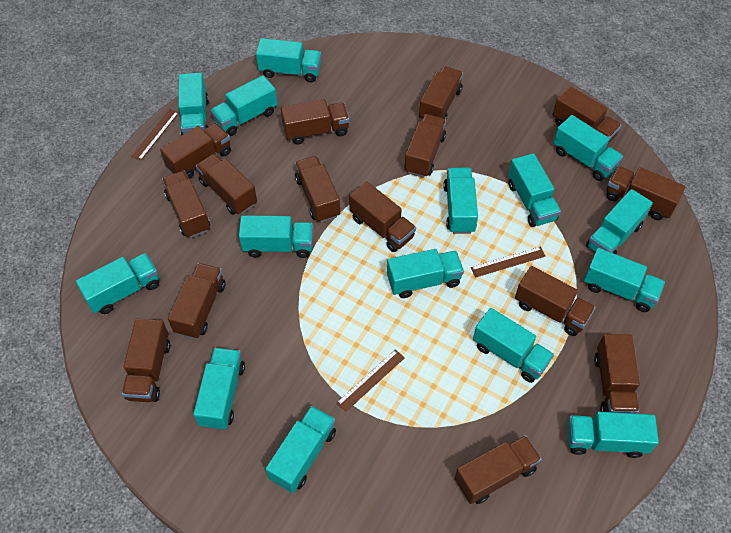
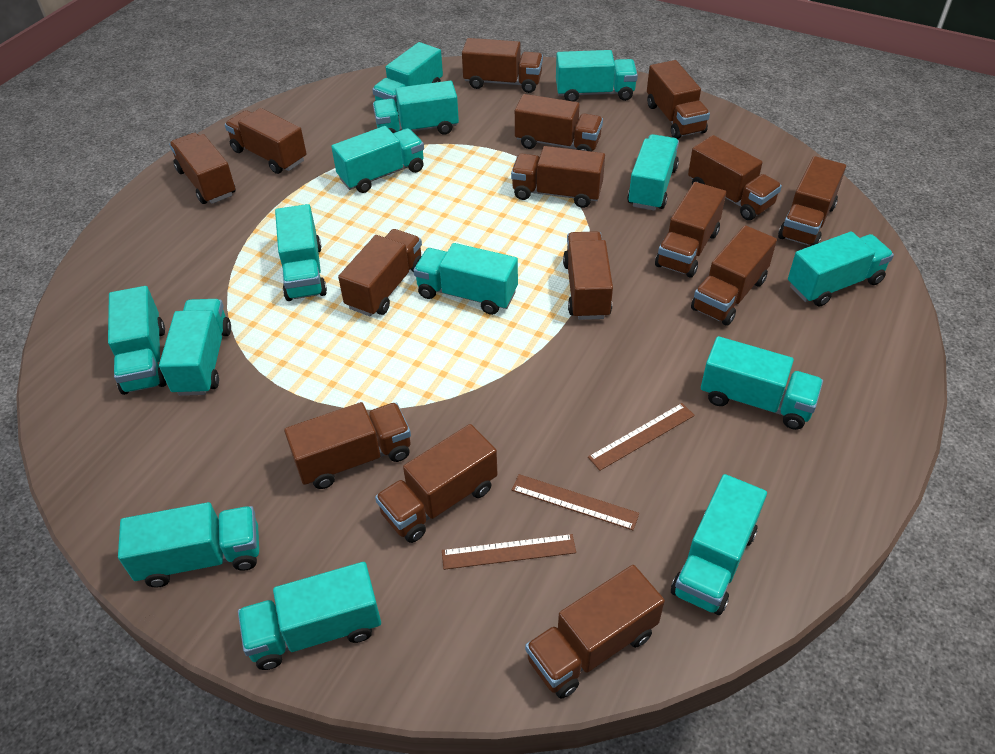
turquoise truck: 15 -> 14

